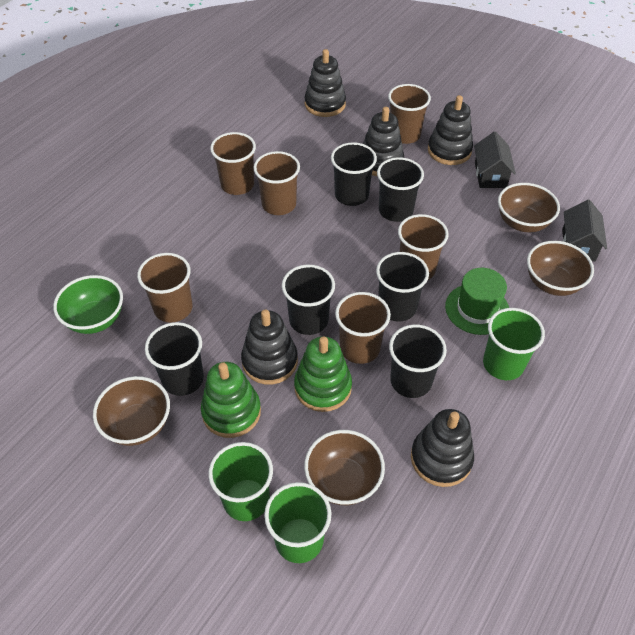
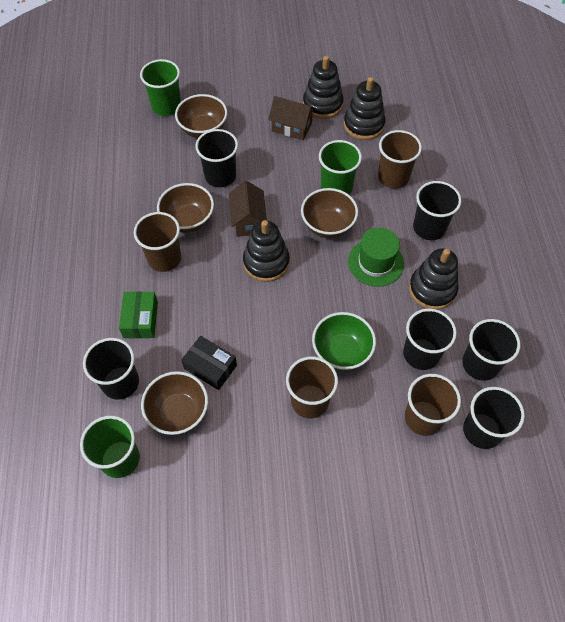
black box: 0 -> 1
black house: 2 -> 0
black stacking toy: 5 -> 4
brown cup: 6 -> 4
brown house: 0 -> 2
green box: 0 -> 1
green stacking toy: 2 -> 0

